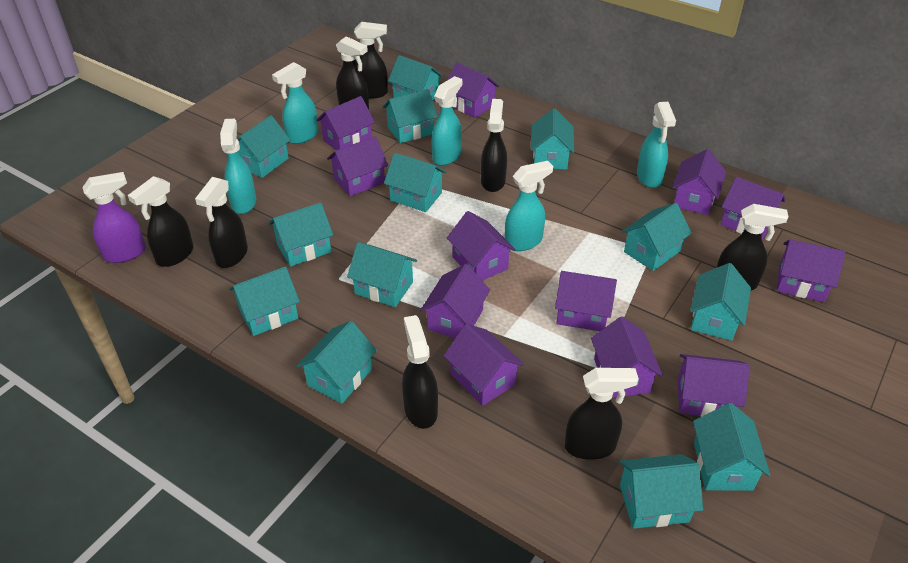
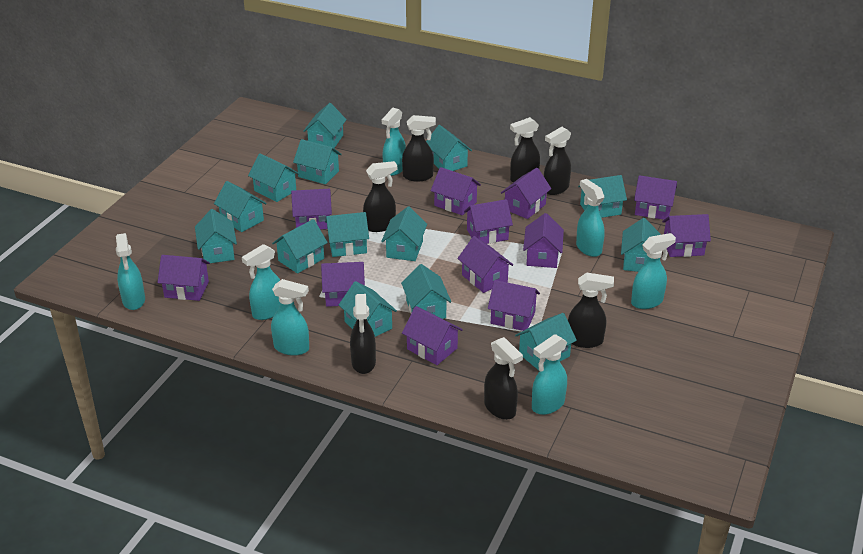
black spray bottle: 8 -> 7
purple spray bottle: 1 -> 0
turquoise house: 13 -> 14
turquoise spray bottle: 5 -> 7

